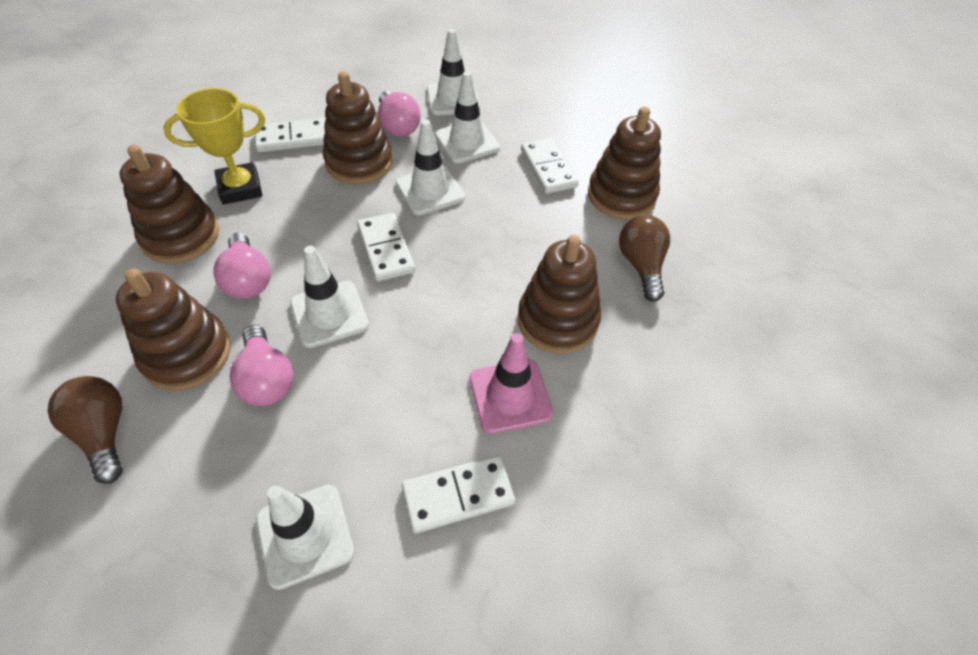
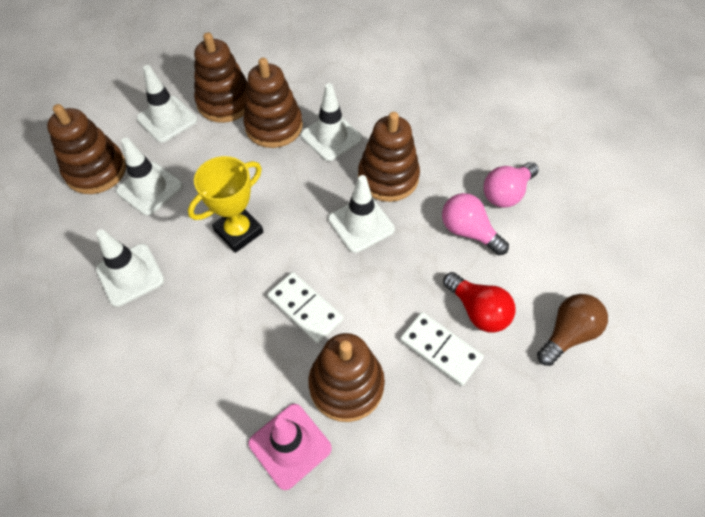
brown light bulb: 2 -> 1
pink light bulb: 3 -> 2
red light bulb: 0 -> 1
white domino: 4 -> 2

